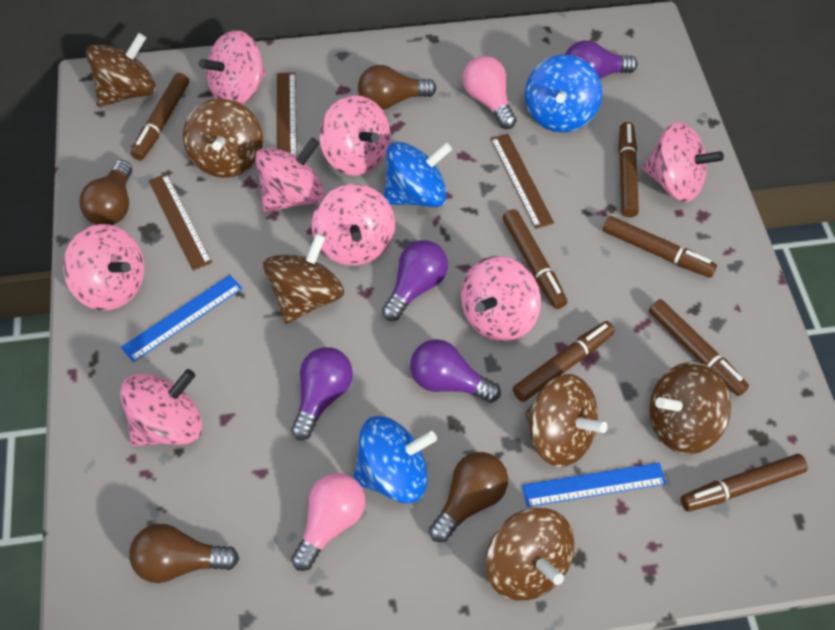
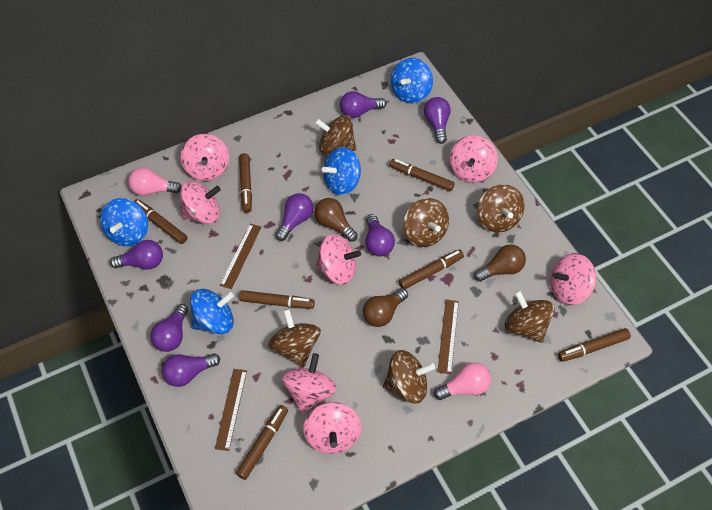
blue ruler: 2 -> 0
blue spinning top: 3 -> 4
brown light bulb: 4 -> 3
pink spinning top: 8 -> 7
purple light bulb: 4 -> 7

